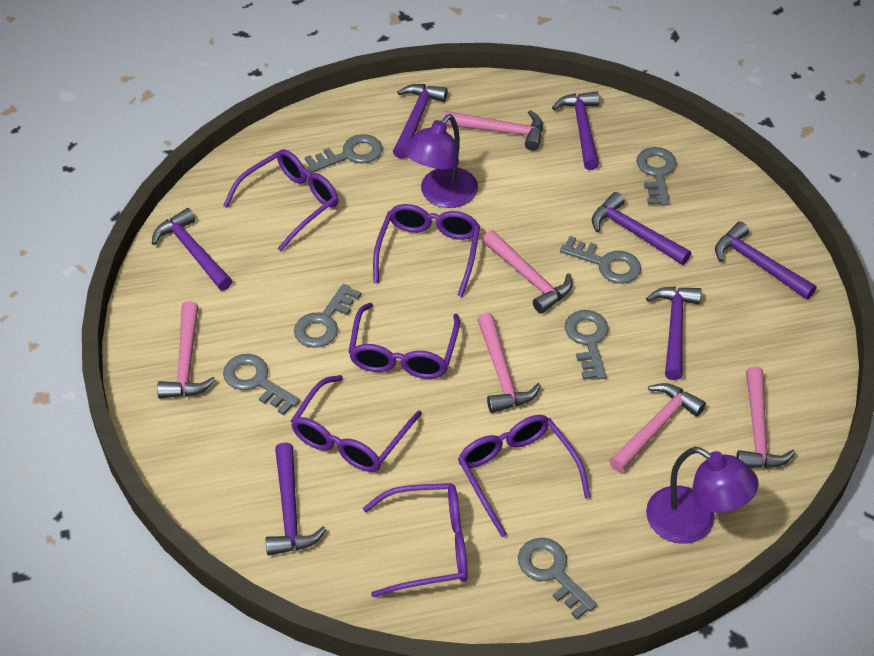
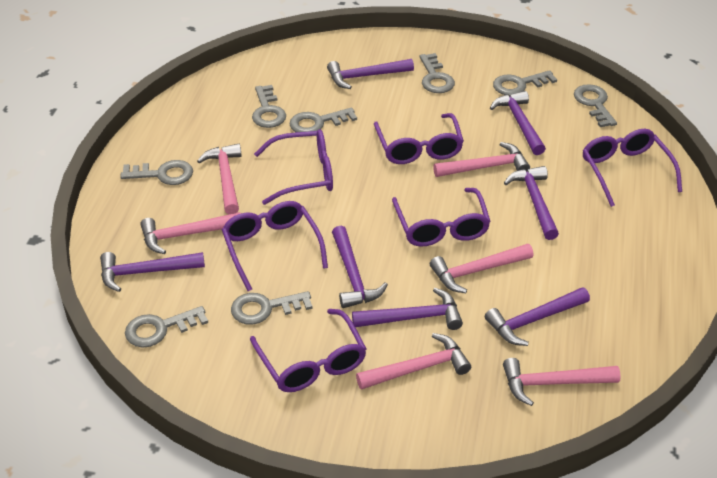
grey key: 7 -> 8
purple lamp: 2 -> 0

